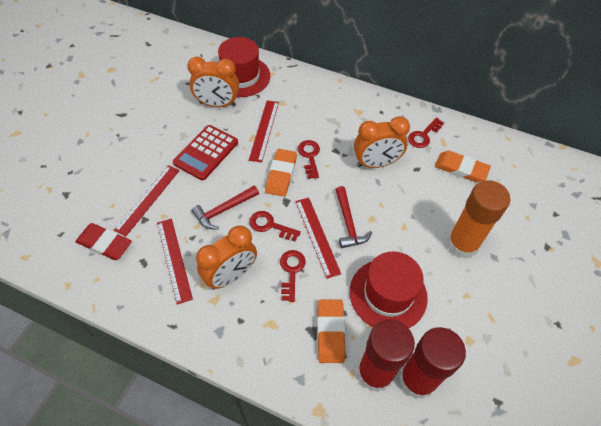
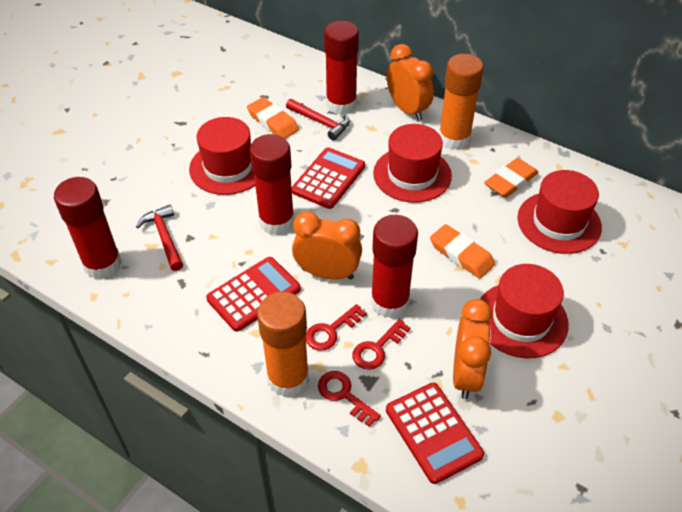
orange glue stick: 1 -> 2
red calculator: 1 -> 3
red eraser: 1 -> 0
red glue stick: 2 -> 4
red hat: 2 -> 4
red key: 4 -> 3
red ruler: 4 -> 0

